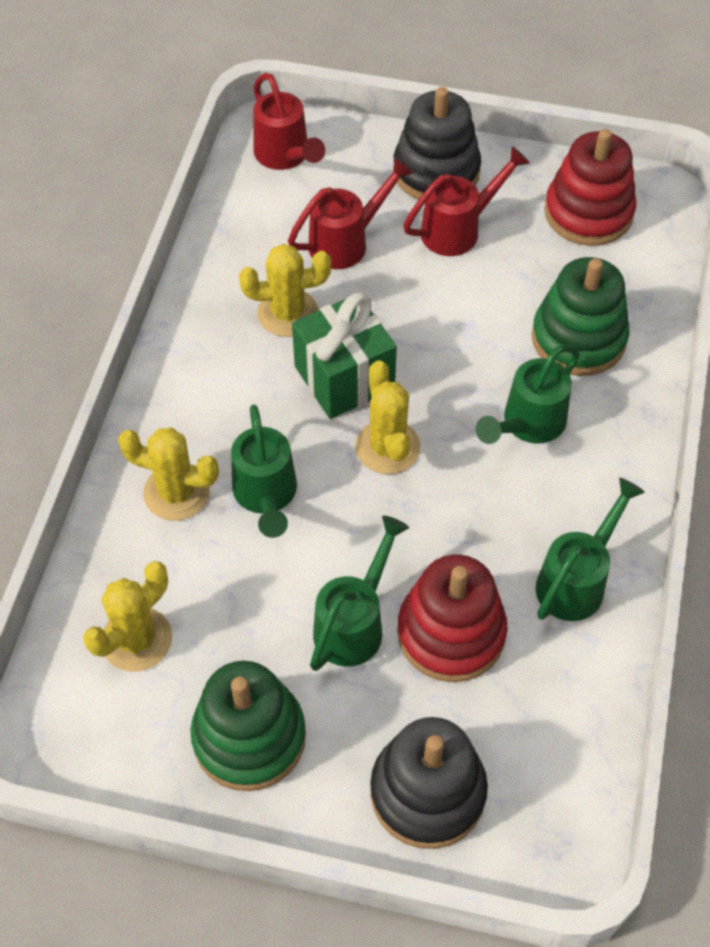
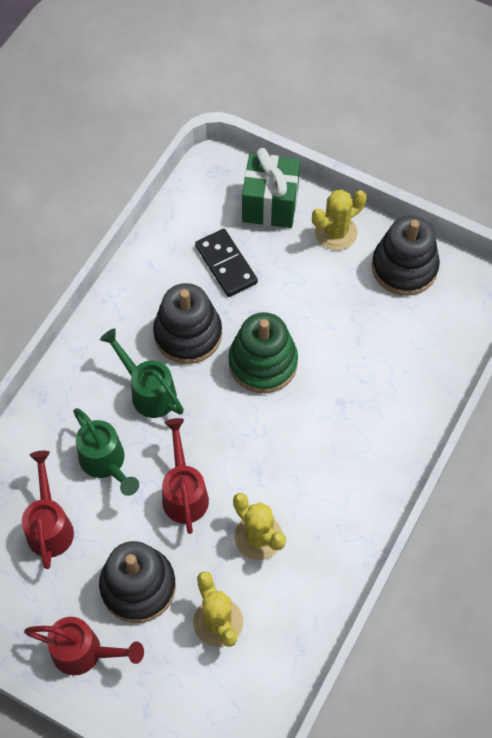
black domino: 0 -> 1
black stacking toy: 2 -> 3
green stacking toy: 2 -> 1
green watering can: 4 -> 2
red stacking toy: 2 -> 0
yellow cactus: 4 -> 3

